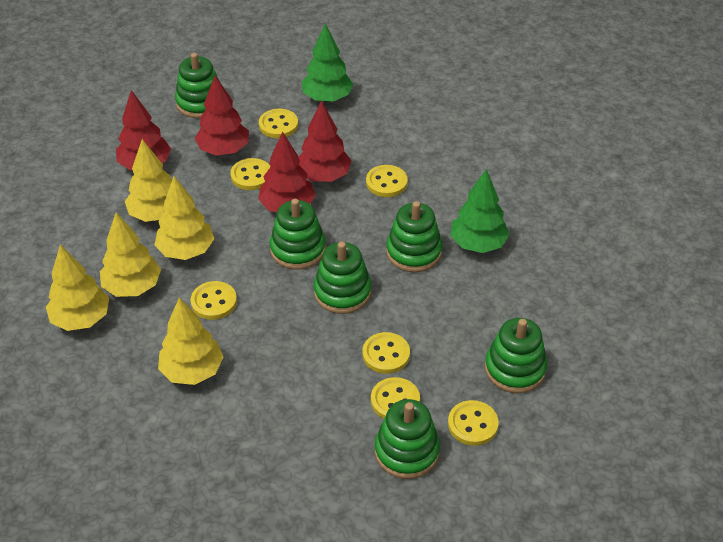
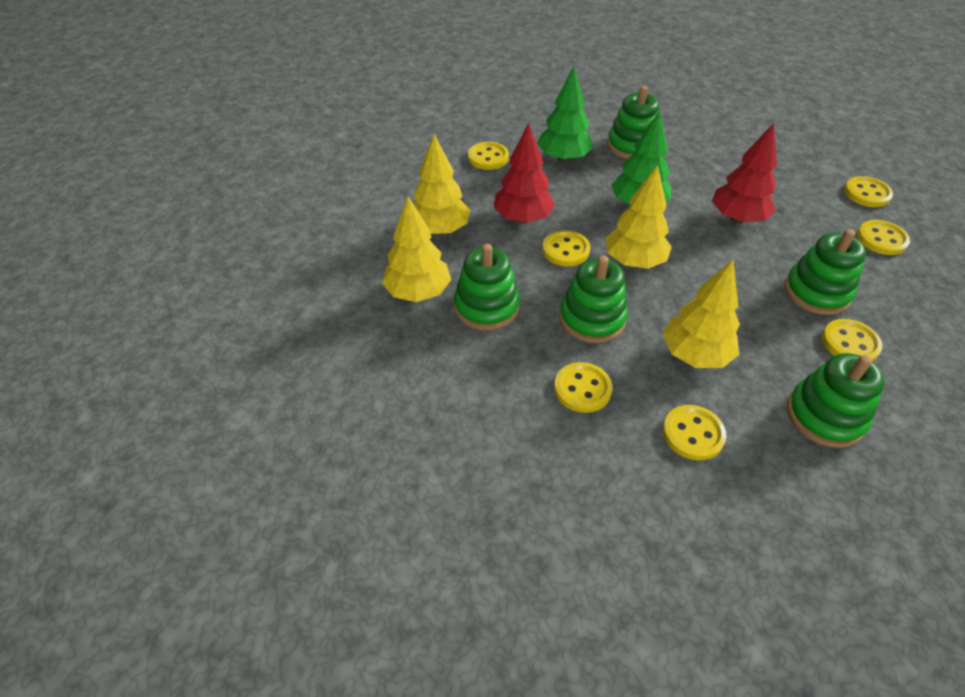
green stacking toy: 6 -> 5
red tree: 4 -> 2
yellow tree: 5 -> 4

